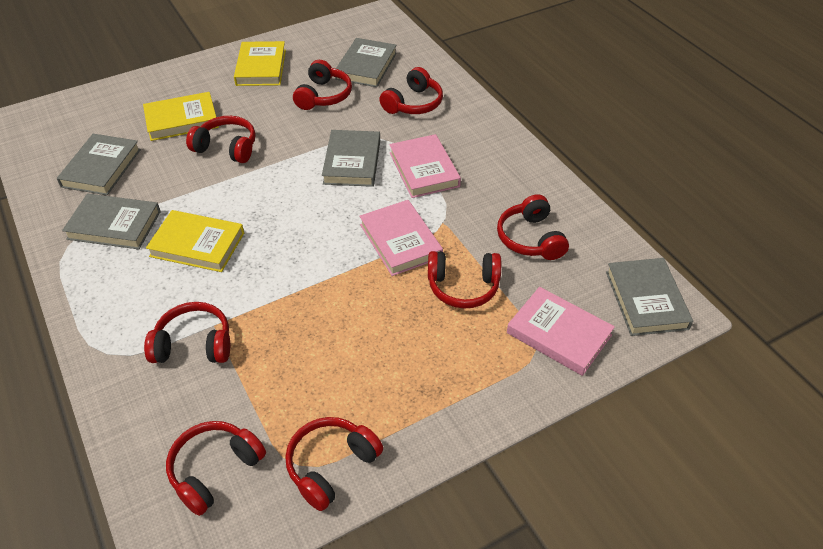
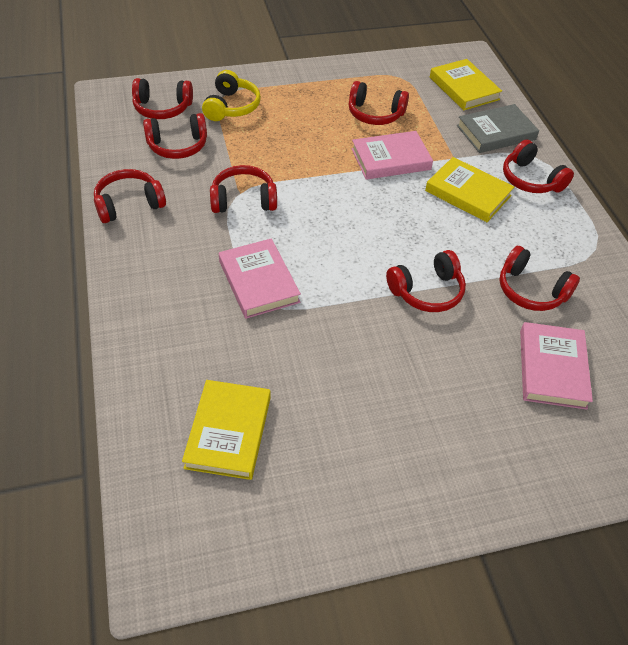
grey book: 5 -> 1
yellow headphones: 0 -> 1

